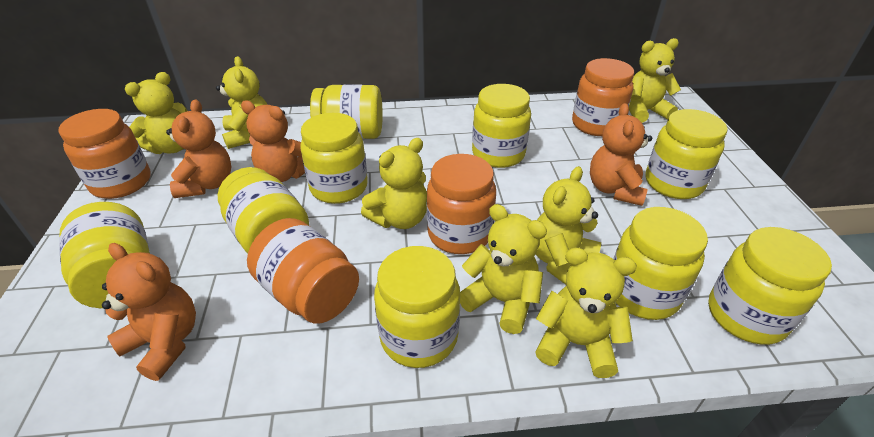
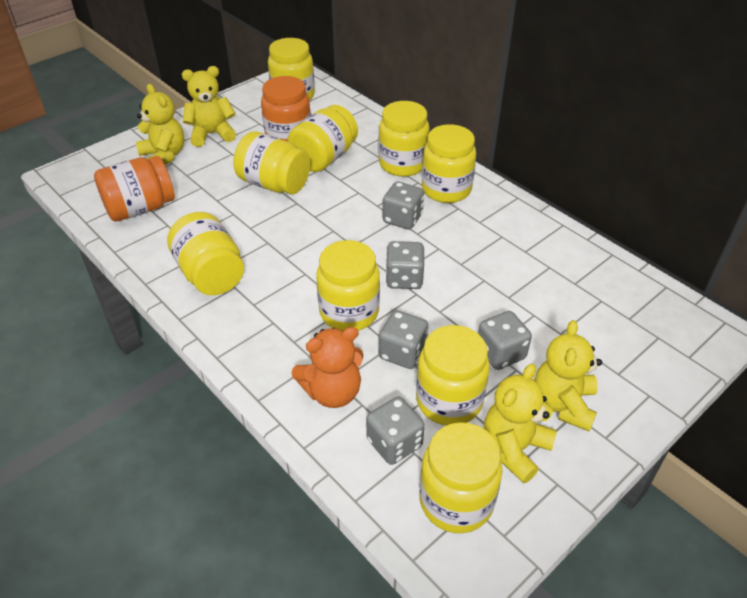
grey dice: 0 -> 5
orange jar: 4 -> 2
orange teddy bear: 4 -> 1
yellow teddy bear: 7 -> 4

